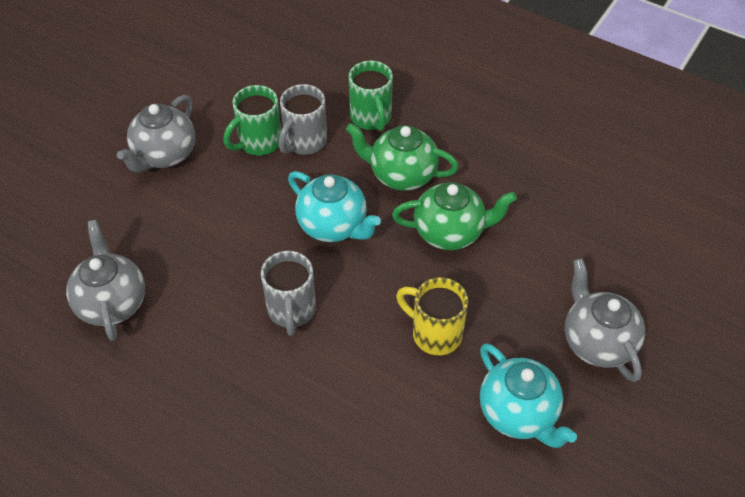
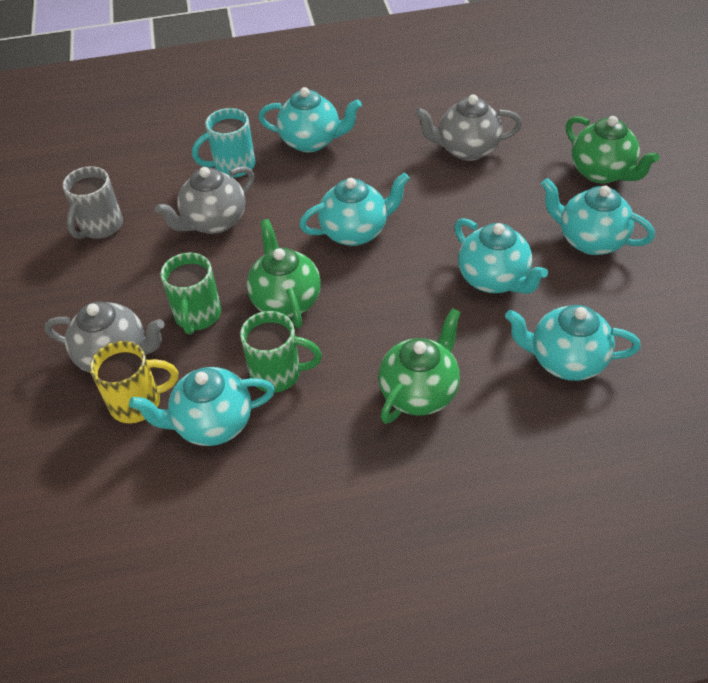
green teapot: 2 -> 3
grey mug: 2 -> 1
turquoise mug: 0 -> 1
turquoise teapot: 2 -> 6

